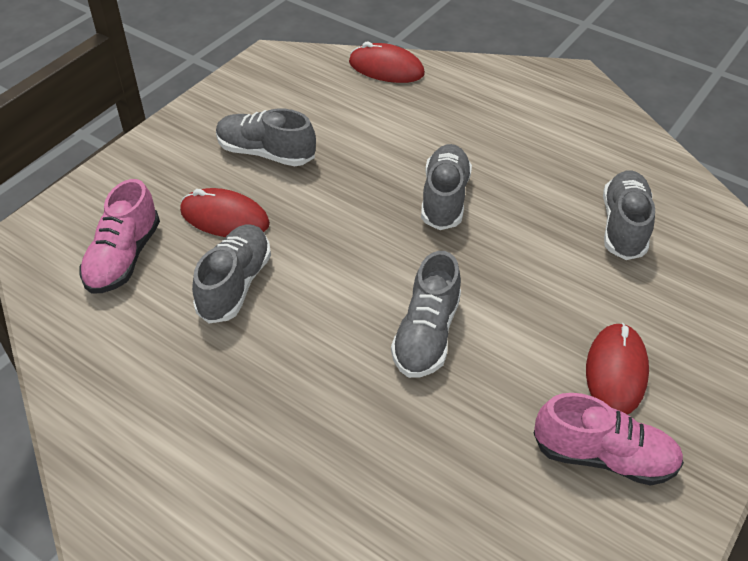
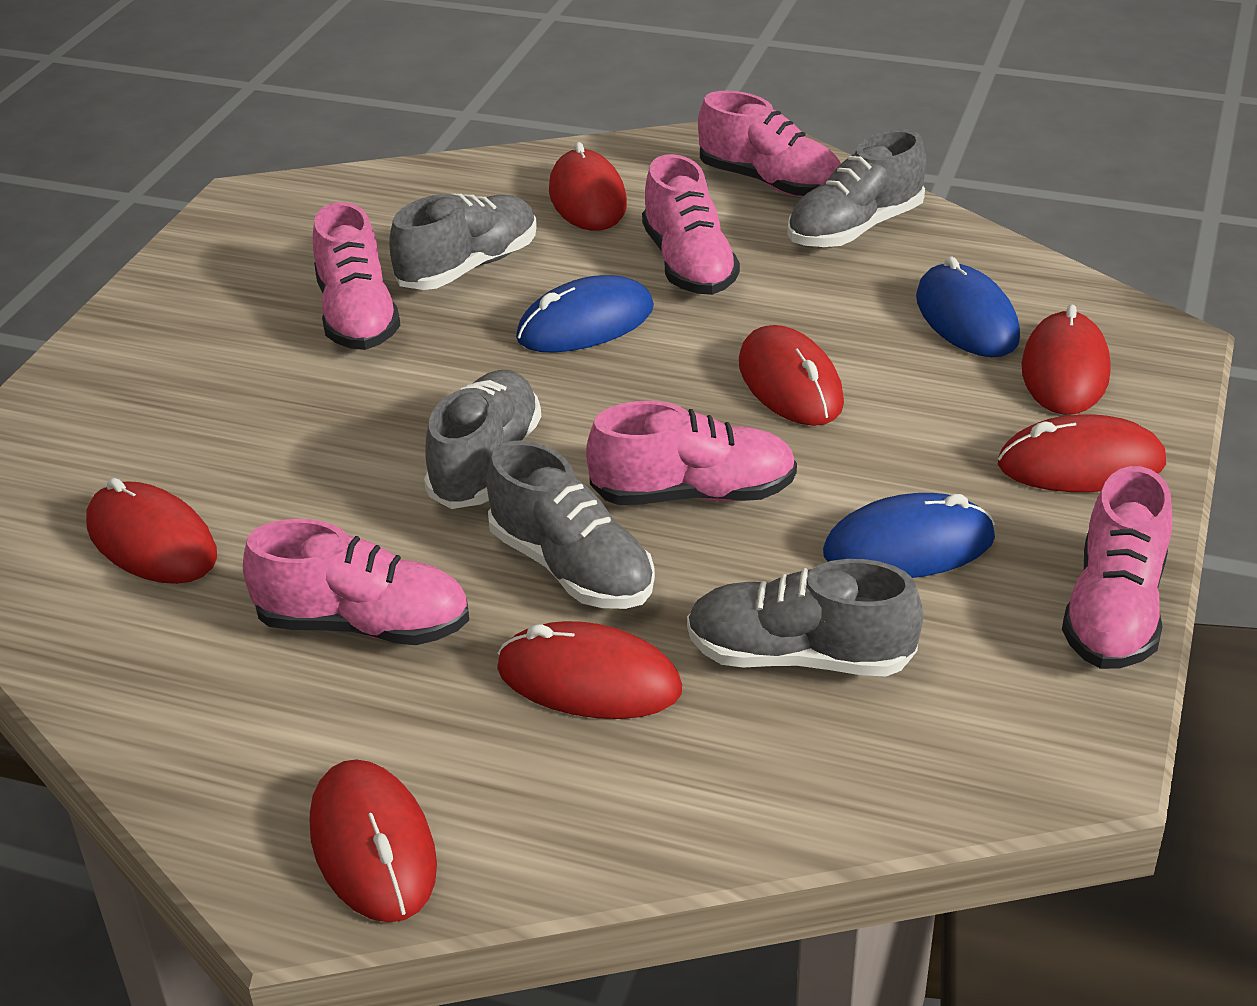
blue mouse: 0 -> 3
pink shoe: 2 -> 6
red mouse: 3 -> 7

